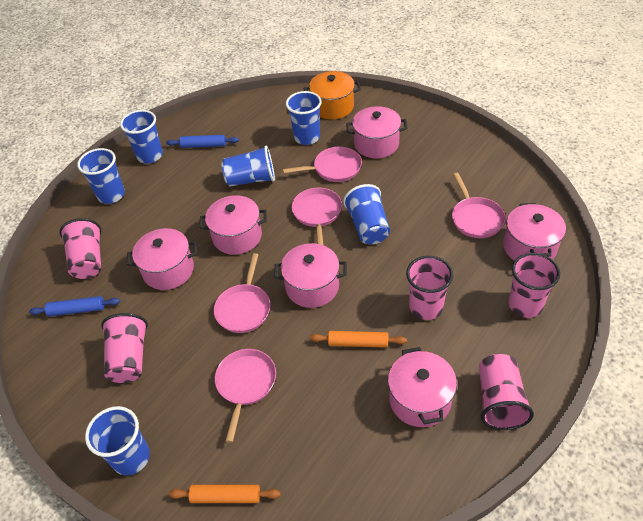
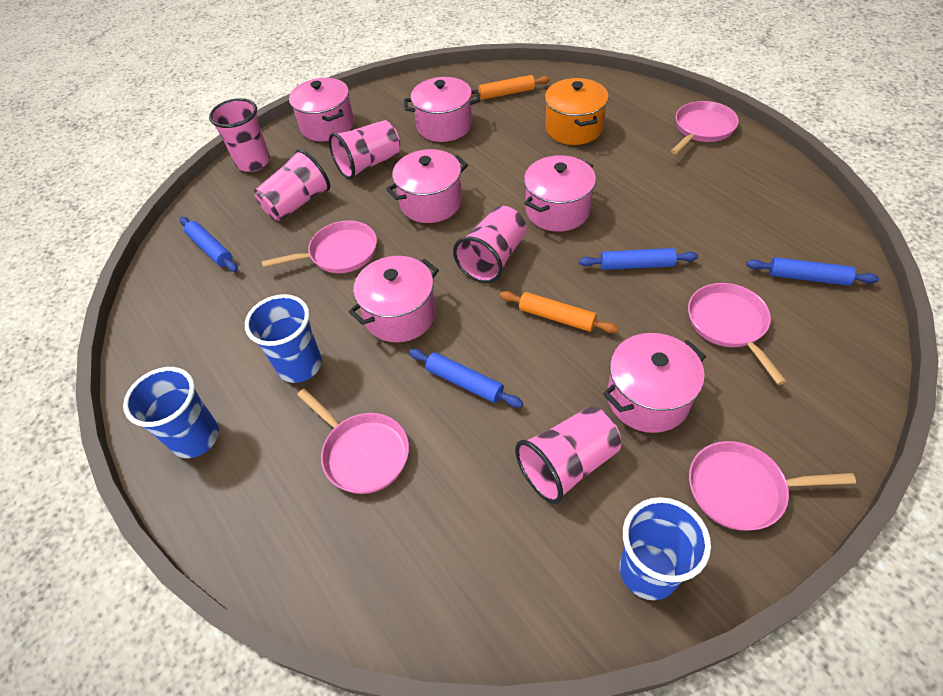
blue cup: 6 -> 3
blue rolling pin: 2 -> 4

